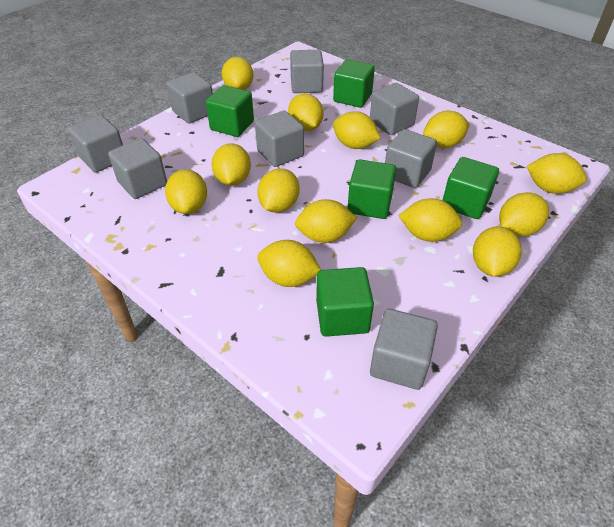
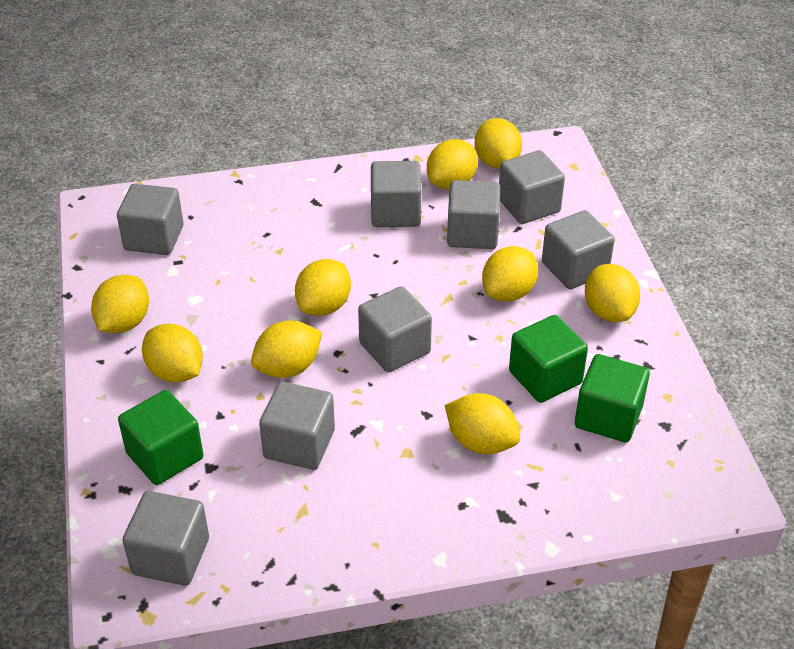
green cube: 5 -> 3
yellow lemon: 13 -> 9

